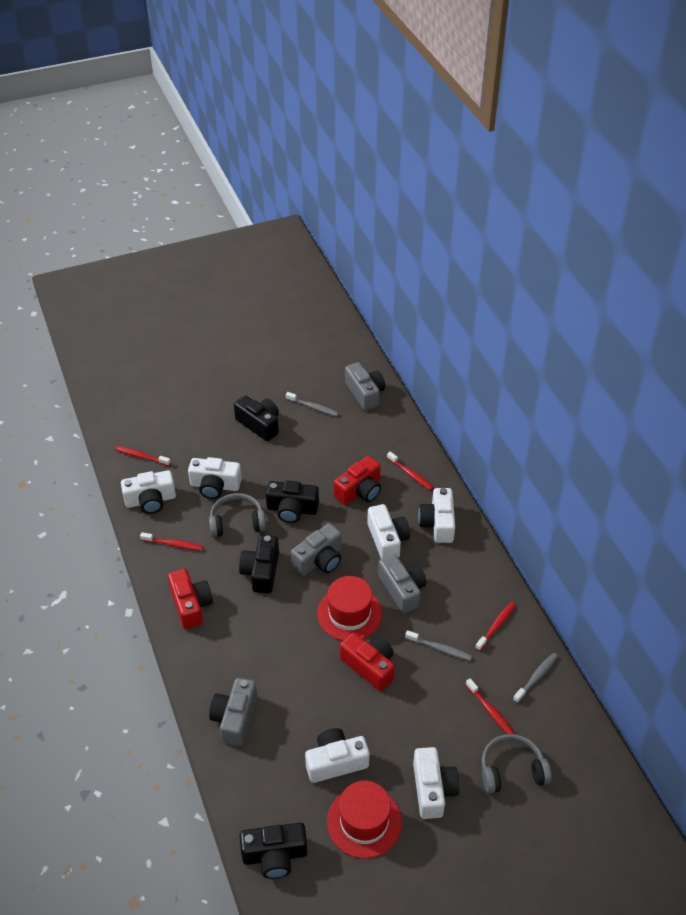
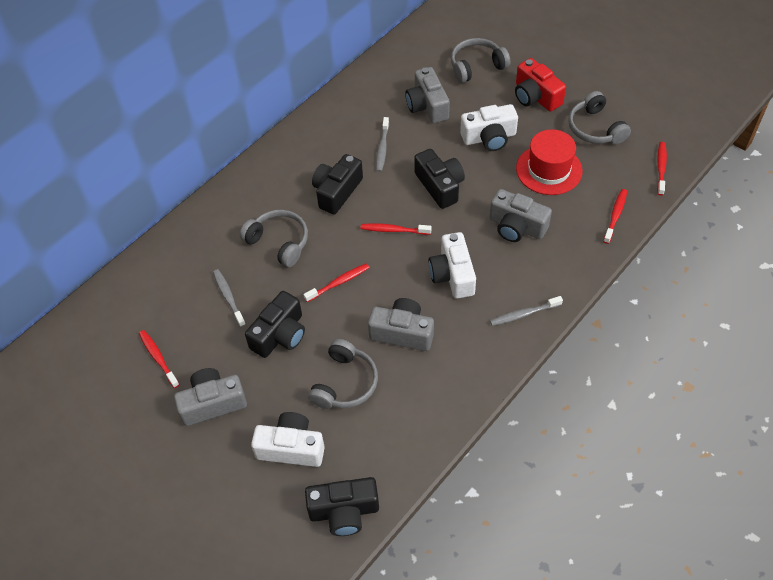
grey headphones: 2 -> 4
red camera: 3 -> 1
red hat: 2 -> 1
white camera: 6 -> 3

